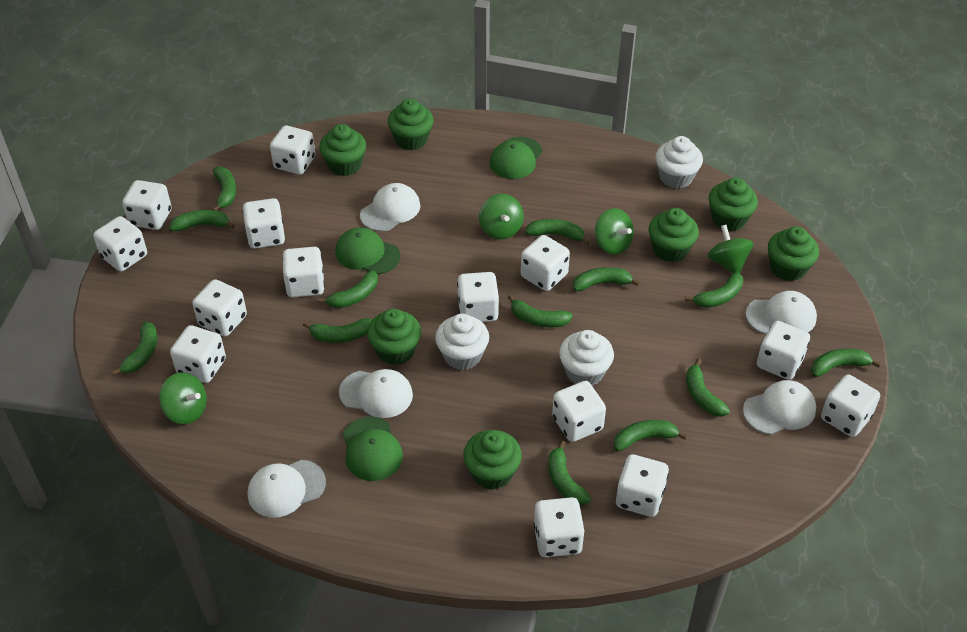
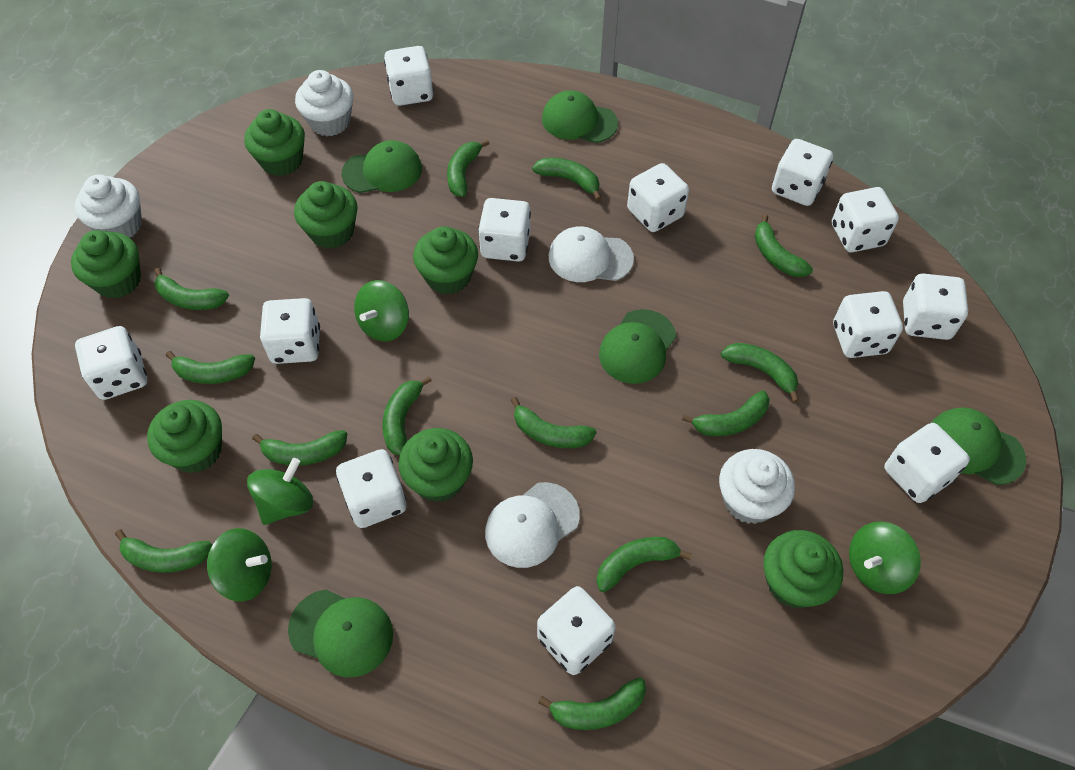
green cap: 3 -> 5
white cap: 5 -> 2
white dice: 14 -> 12

